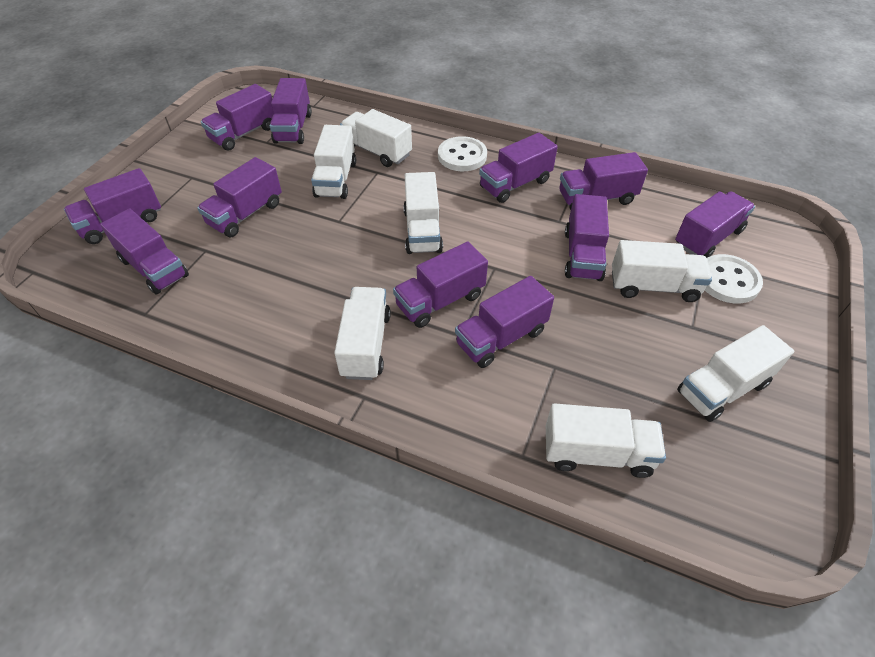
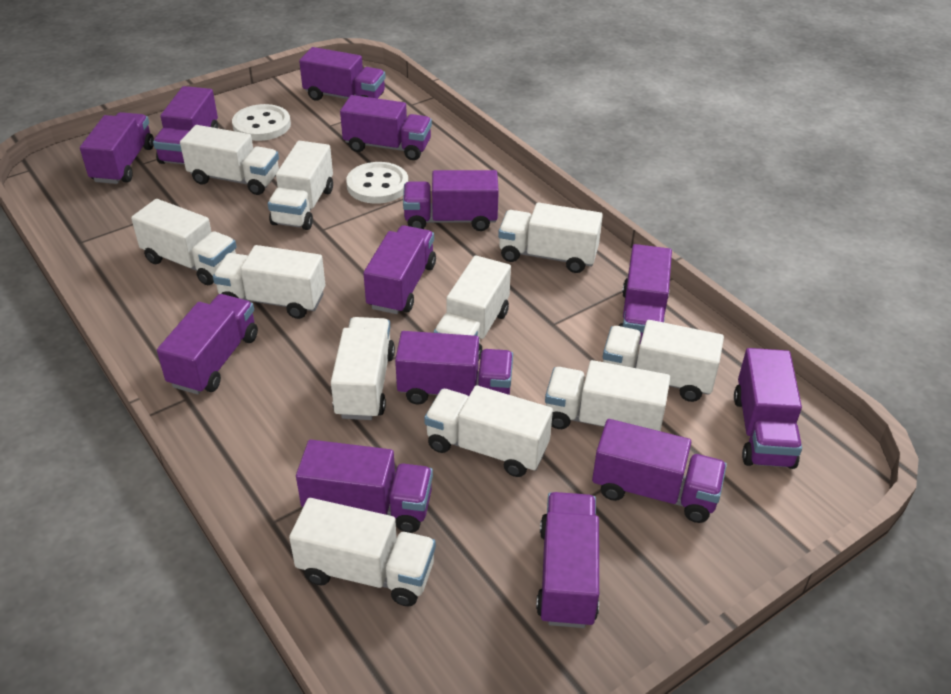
purple truck: 11 -> 13
white truck: 7 -> 11

